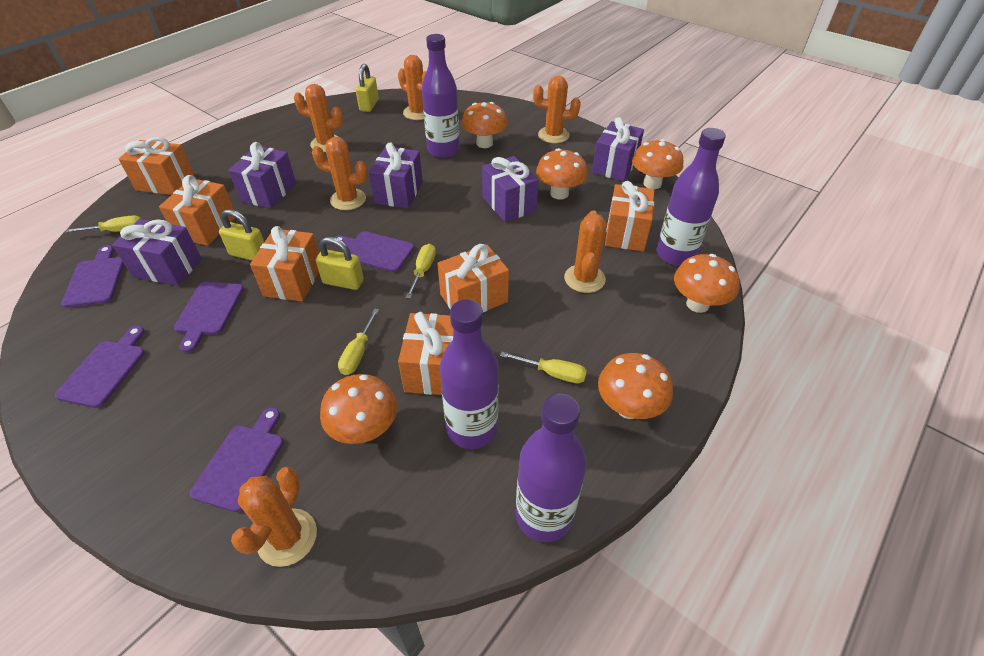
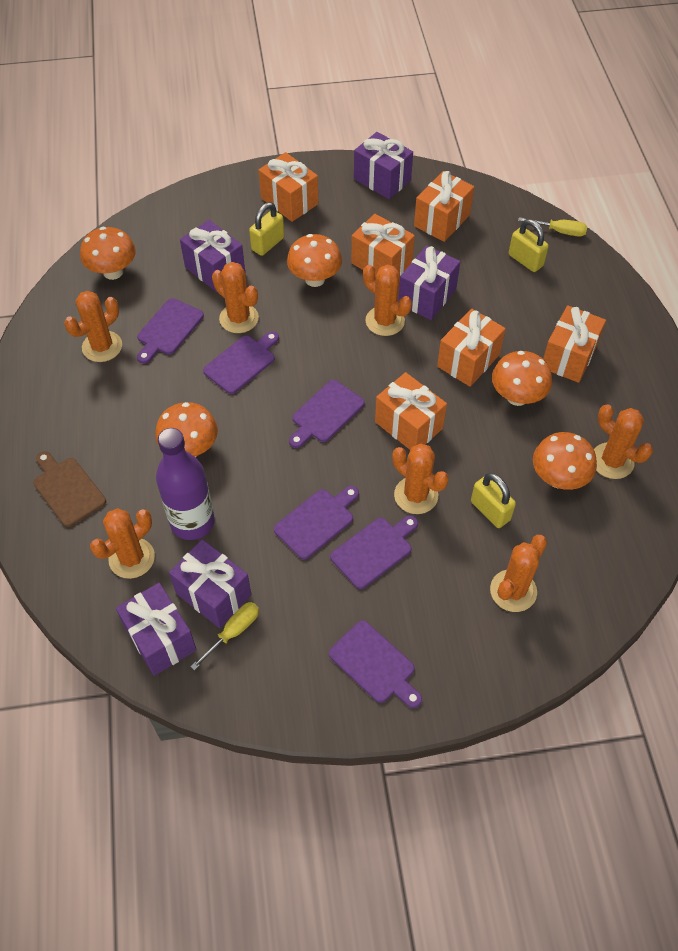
brown cutting board: 0 -> 1
orange cactus: 6 -> 7
orange mushroom: 6 -> 5
purple bottle: 4 -> 1
purple cutting board: 5 -> 6
yellow screwdriver: 4 -> 2

